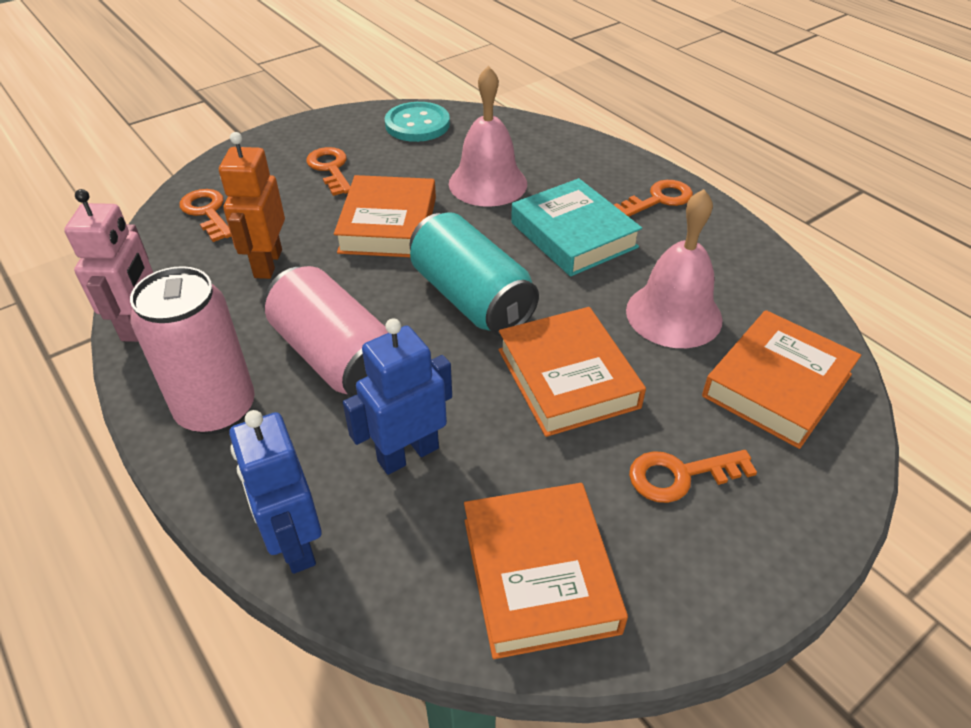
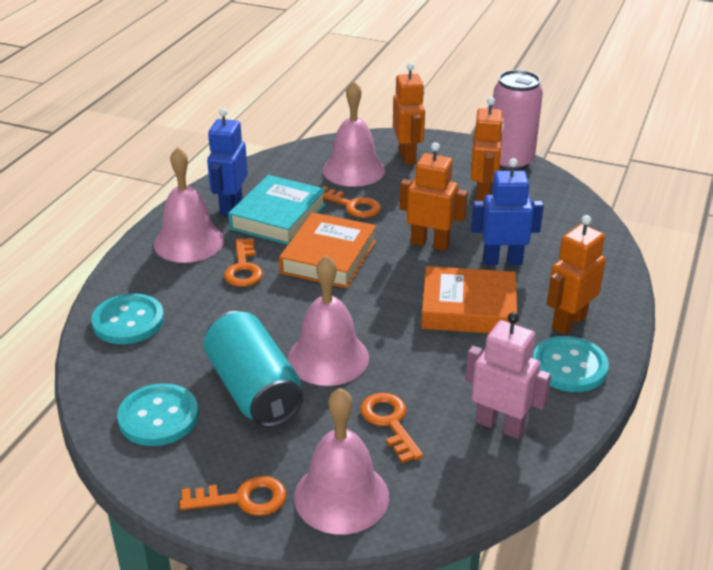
orange book: 4 -> 2
orange robot: 1 -> 4
pink bell: 2 -> 4
pink can: 2 -> 1
turquoise button: 1 -> 3

